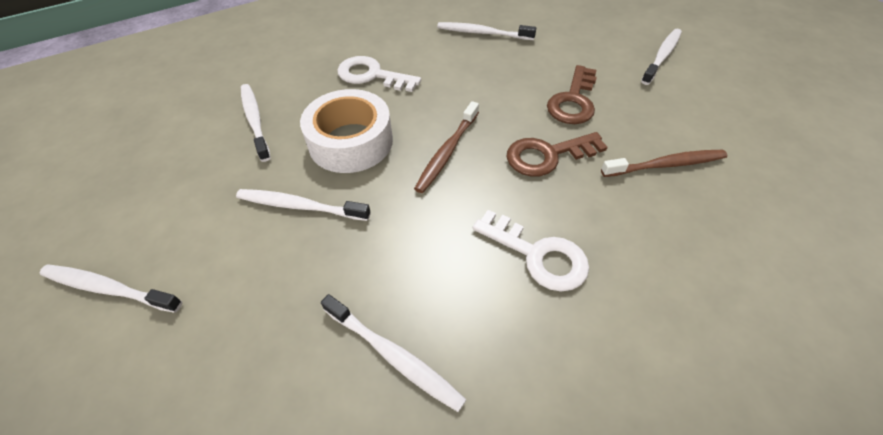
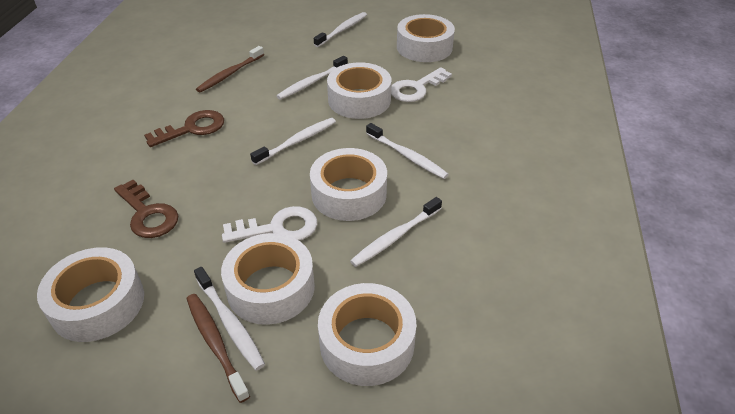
white tape: 1 -> 6

